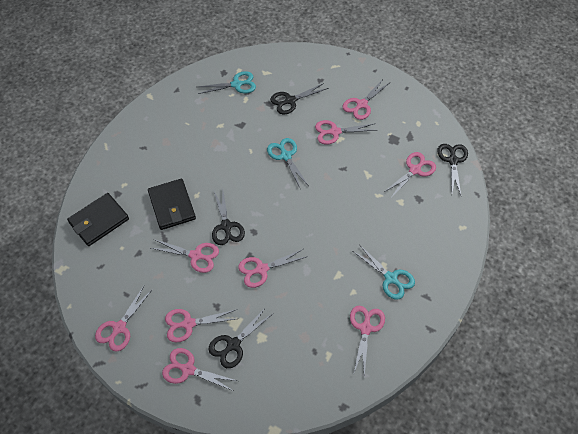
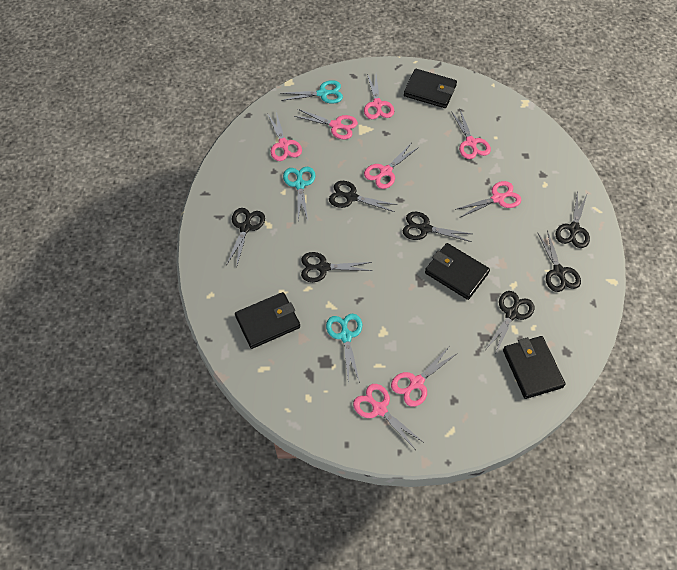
black scissors: 4 -> 7
black wallet: 2 -> 4
pink scissors: 9 -> 8

